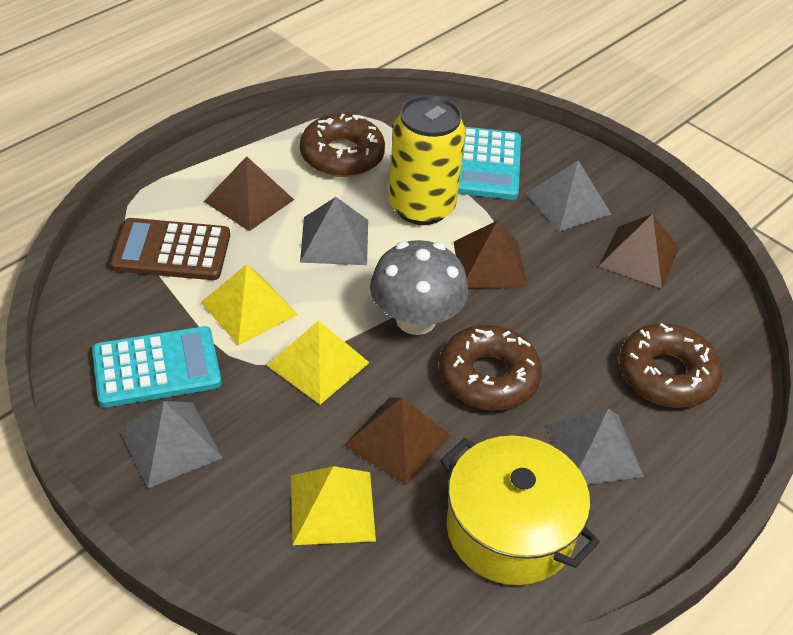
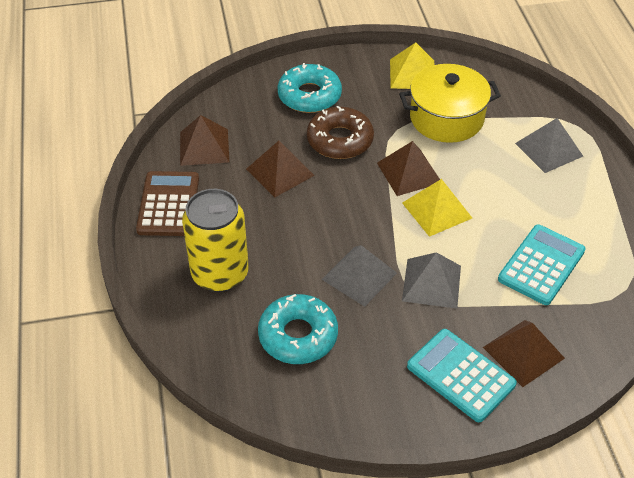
brown donut: 3 -> 1
grey mushroom: 1 -> 0
grey pyramid: 4 -> 3
turquoise donut: 0 -> 2
yellow pyramid: 3 -> 2

